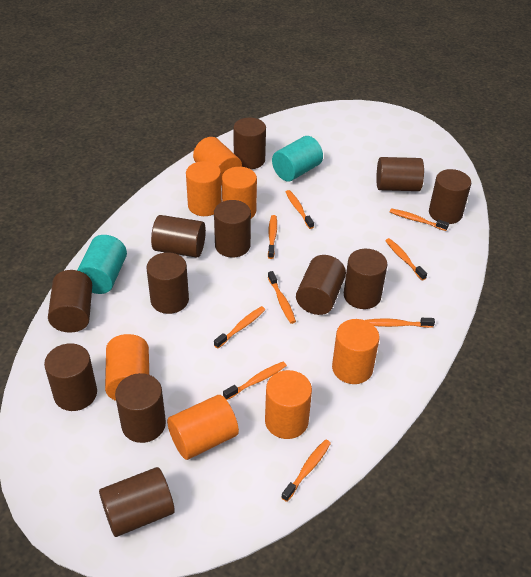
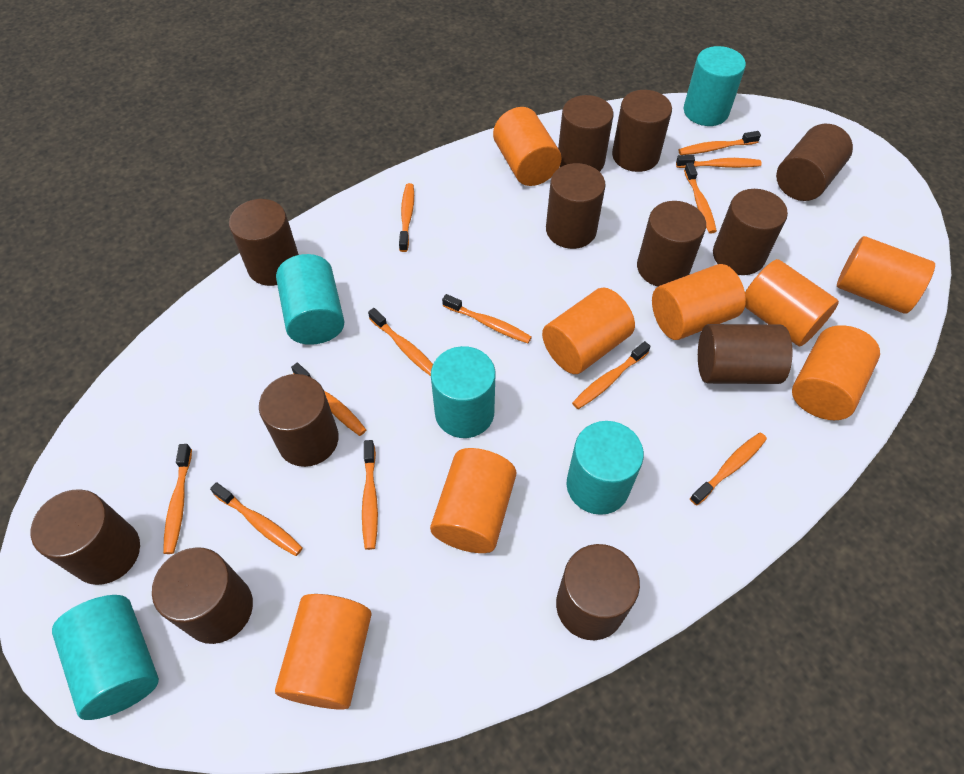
orange cylinder: 7 -> 8
orange toothbrush: 9 -> 12
turquoise cylinder: 2 -> 5

